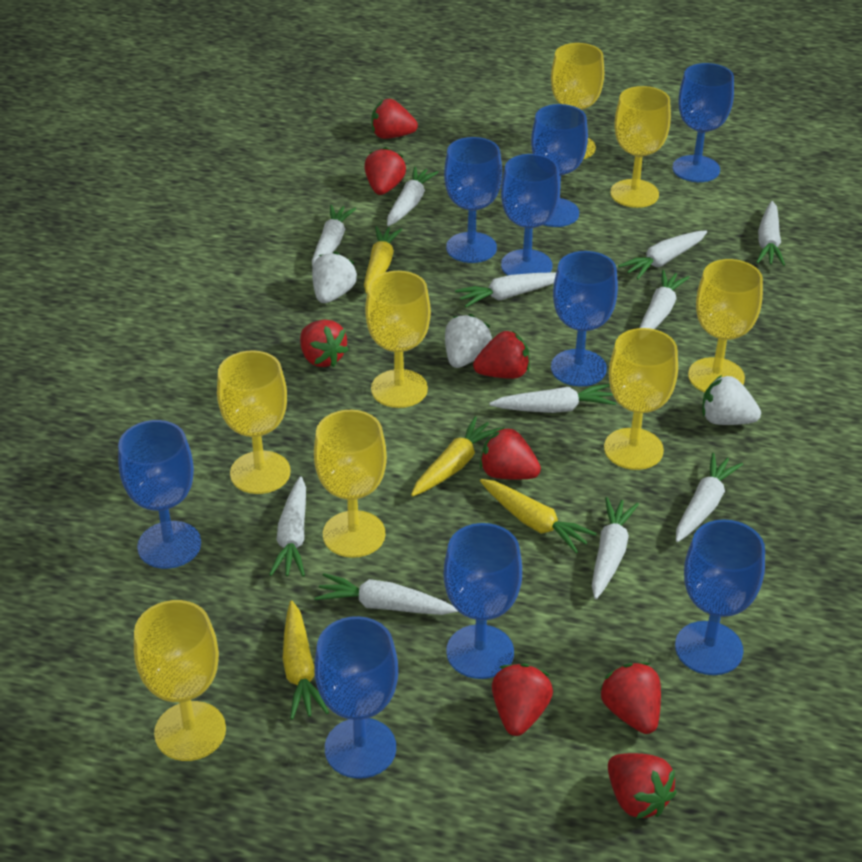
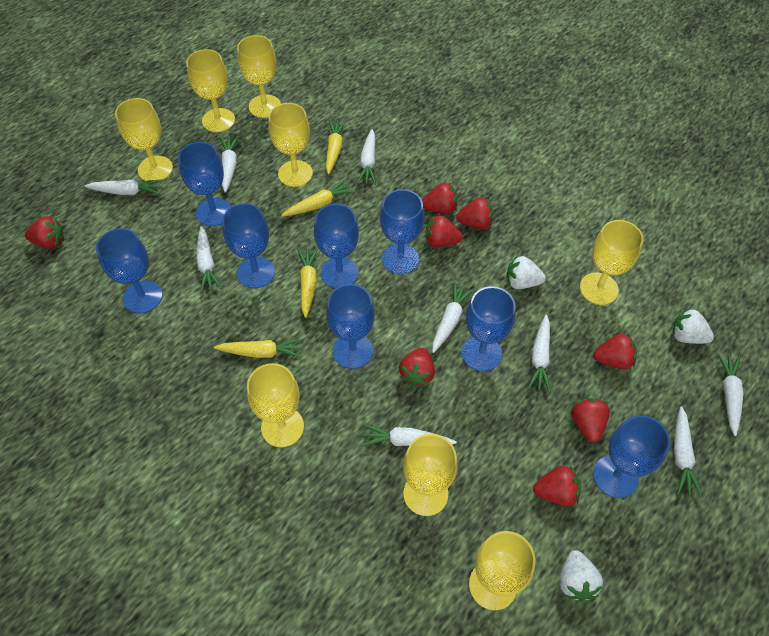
blue goblet: 9 -> 8
white carrot: 11 -> 9

